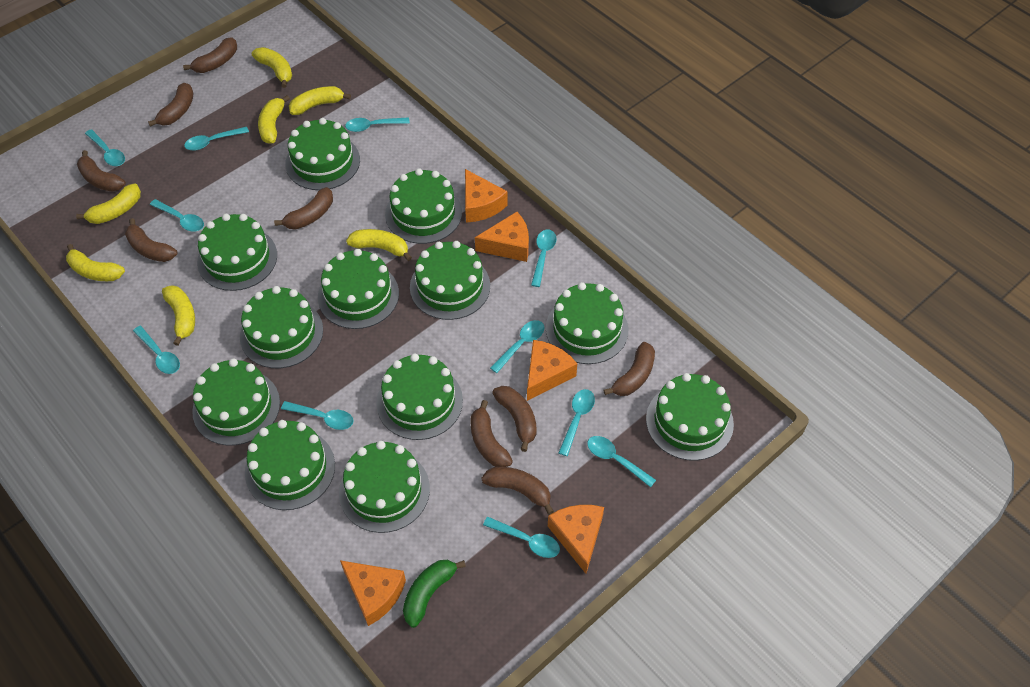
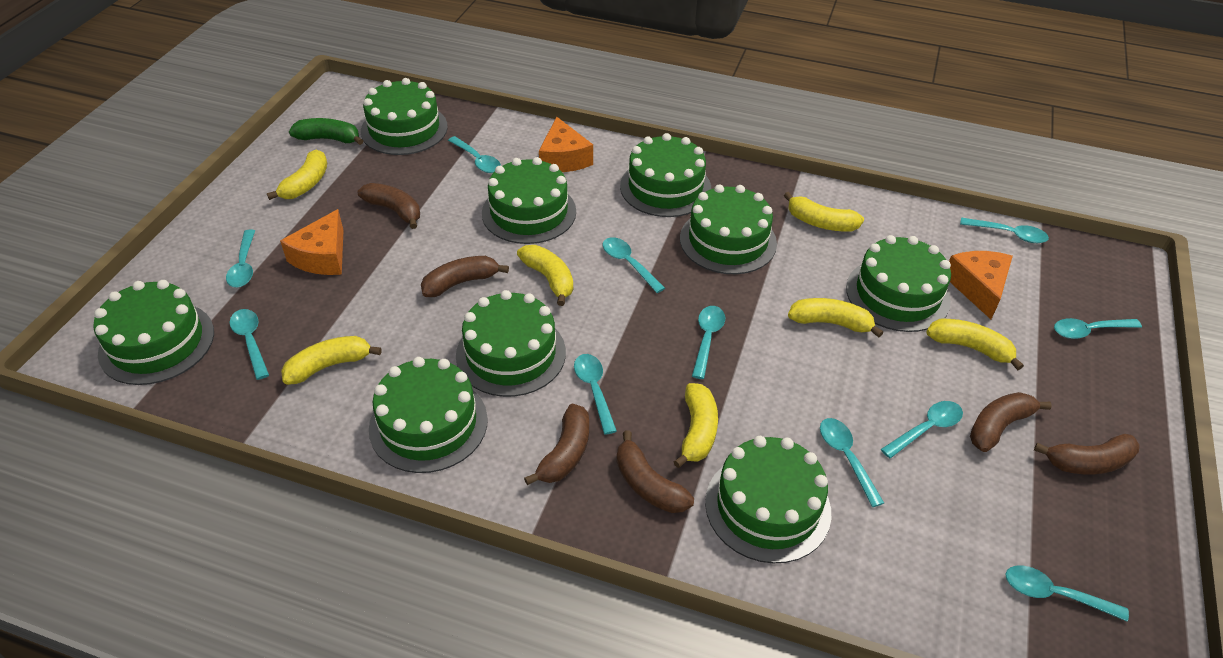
brown banana: 9 -> 6
green cake: 12 -> 9
orange cheese: 5 -> 3

